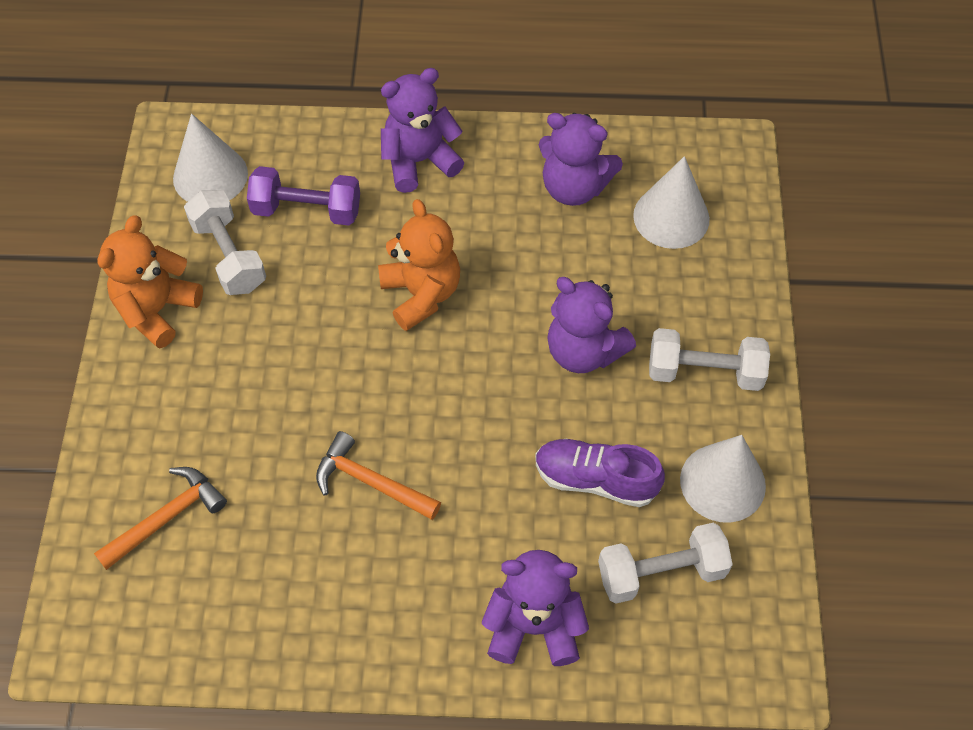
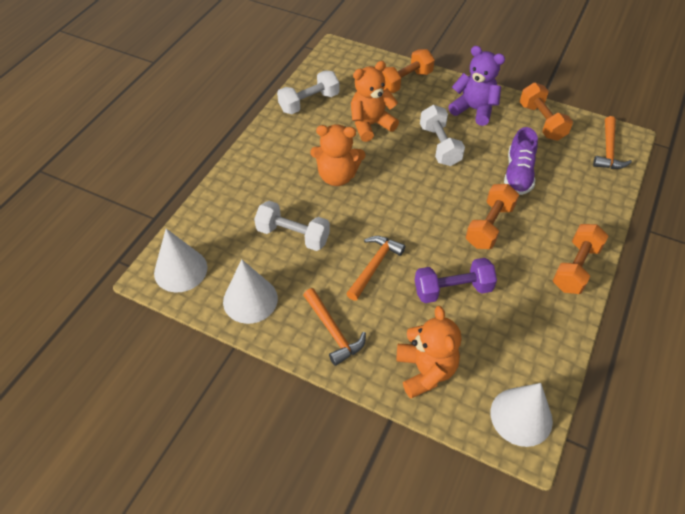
orange dumbbell: 0 -> 4
orange hammer: 2 -> 3
orange teddy bear: 2 -> 3
purple teddy bear: 4 -> 1

